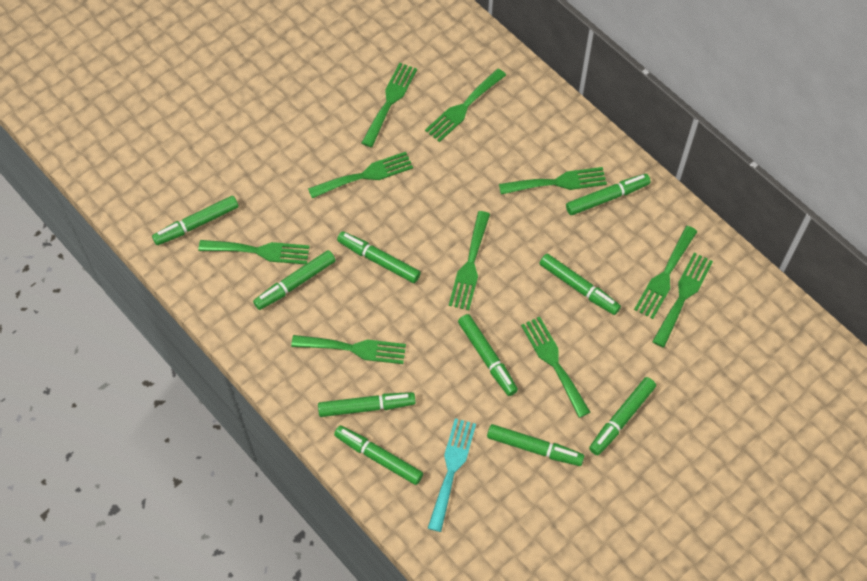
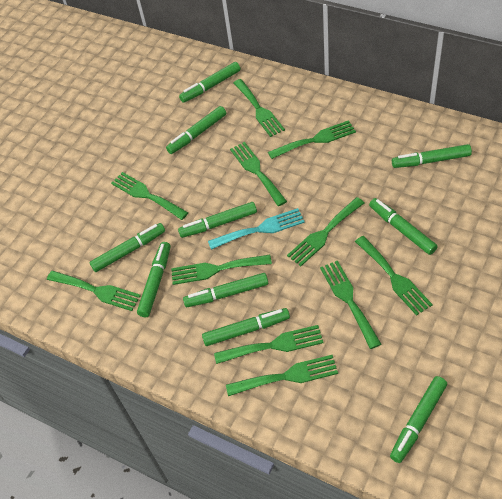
green fork: 10 -> 11

